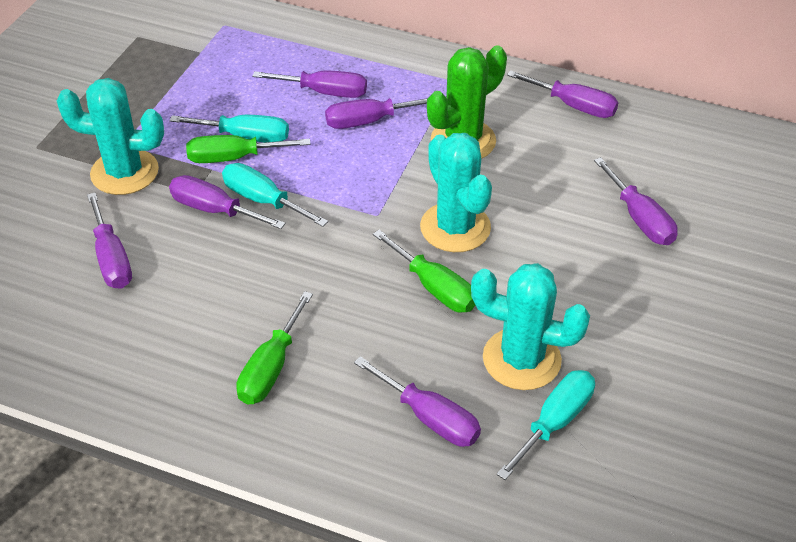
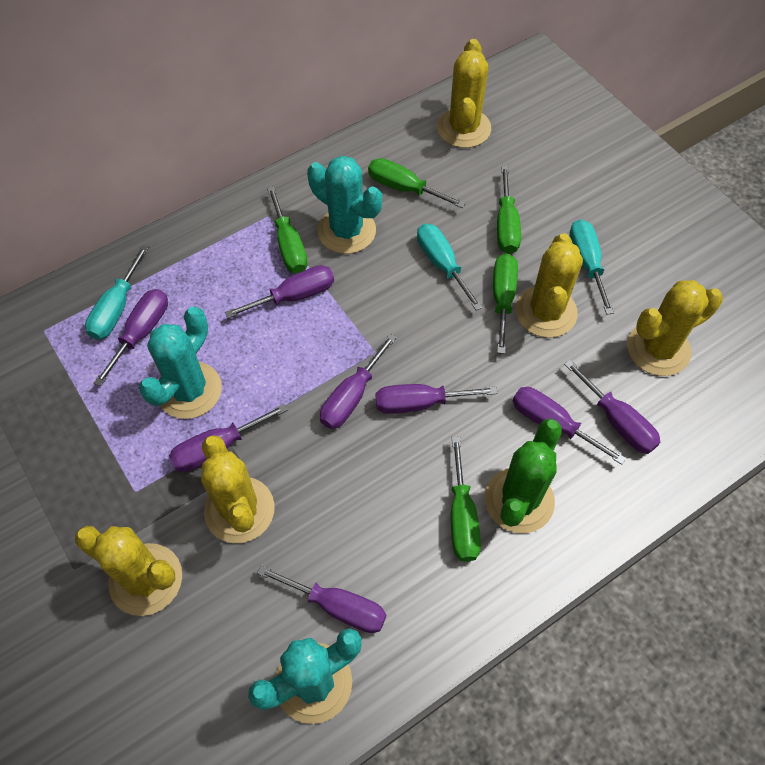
green screwdriver: 3 -> 5
purple screwdriver: 7 -> 8
yellow cactus: 0 -> 5

